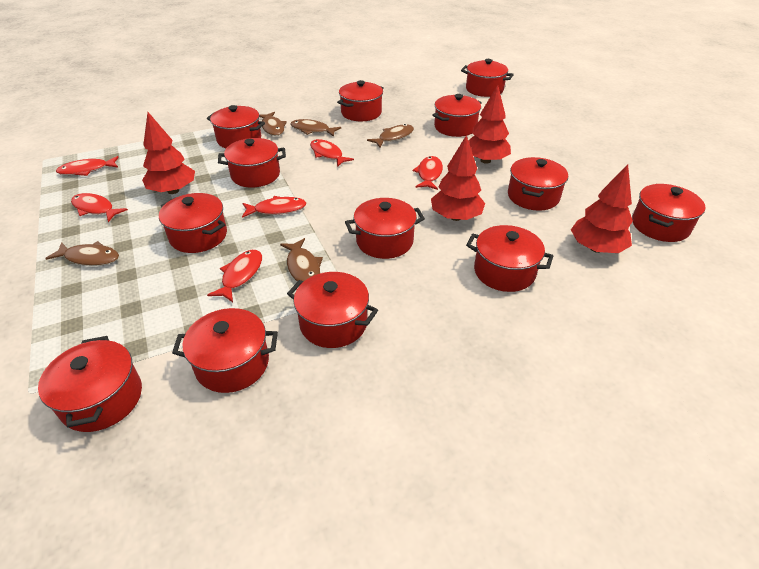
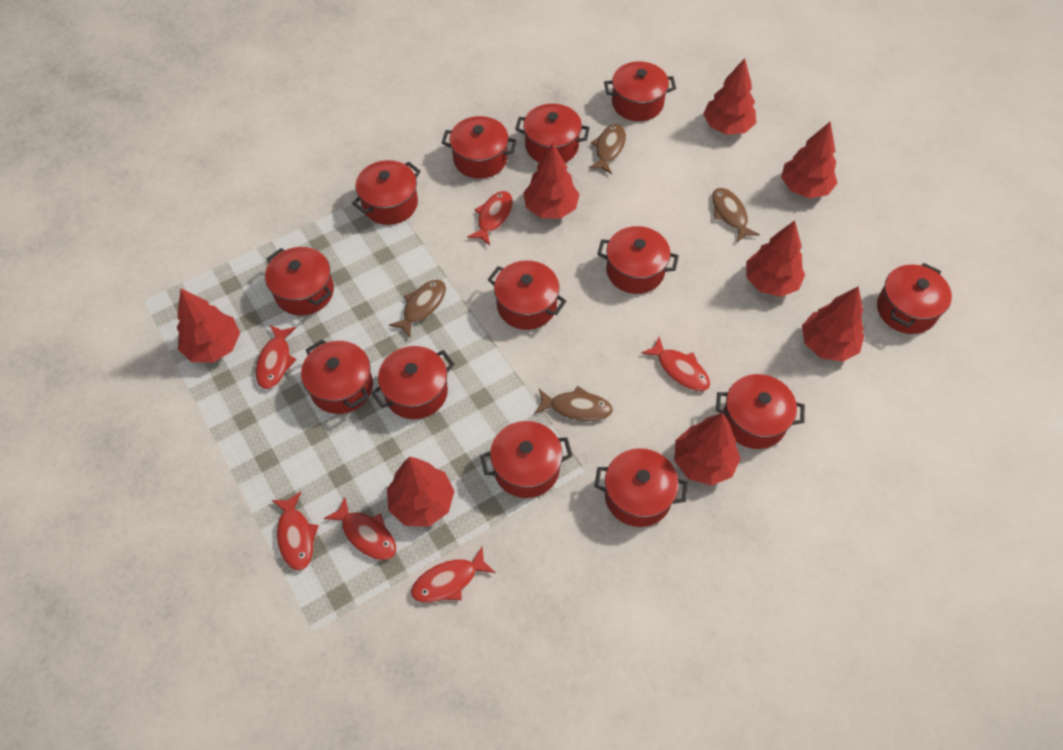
brown fish: 5 -> 4
red tree: 4 -> 8

